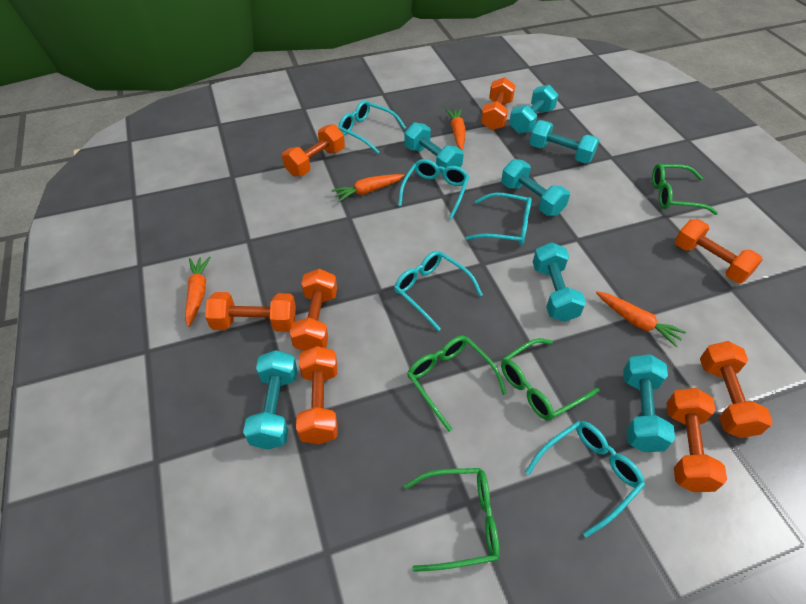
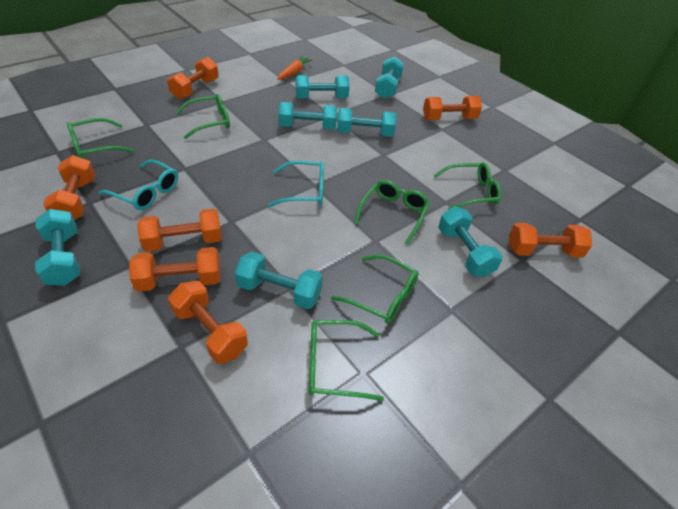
green glasses: 4 -> 6
orange carrot: 4 -> 1
orange dumbbell: 8 -> 7
turquoise glasses: 5 -> 2

